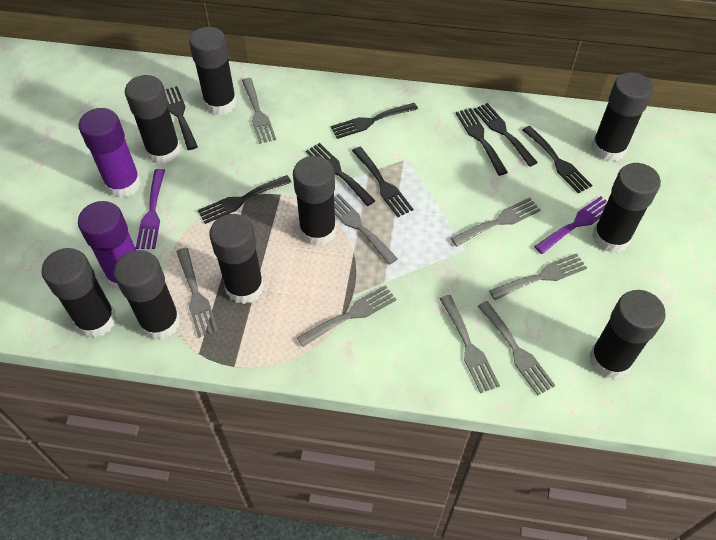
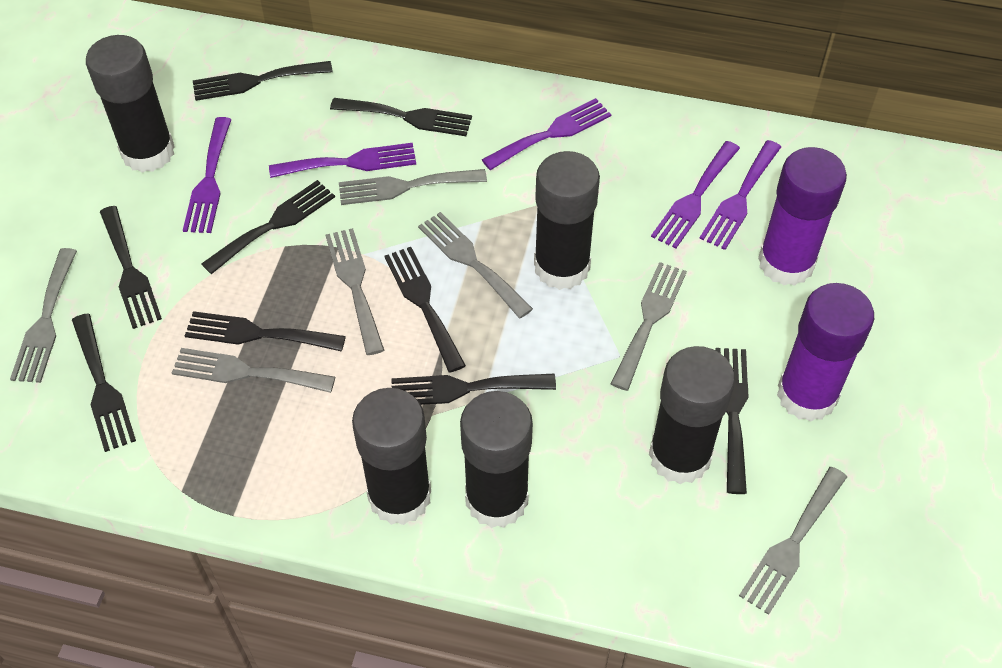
black fork: 8 -> 9
black glue stick: 9 -> 5
grey fork: 8 -> 7
purple fork: 2 -> 5

